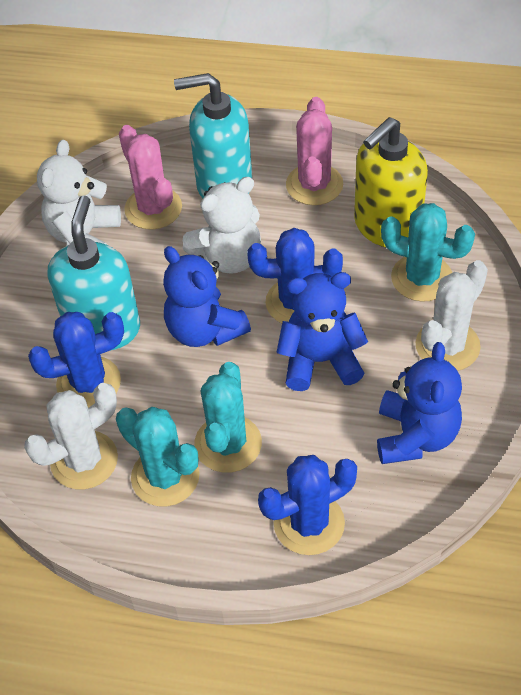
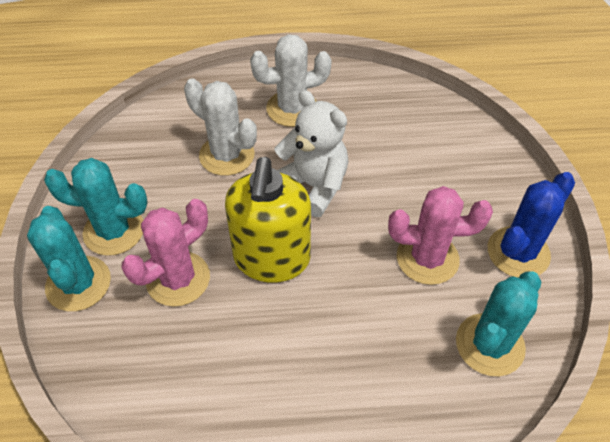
blue cactus: 3 -> 1
blue teddy bear: 3 -> 0
turquoise soap dispenser: 2 -> 0
white teddy bear: 2 -> 1

